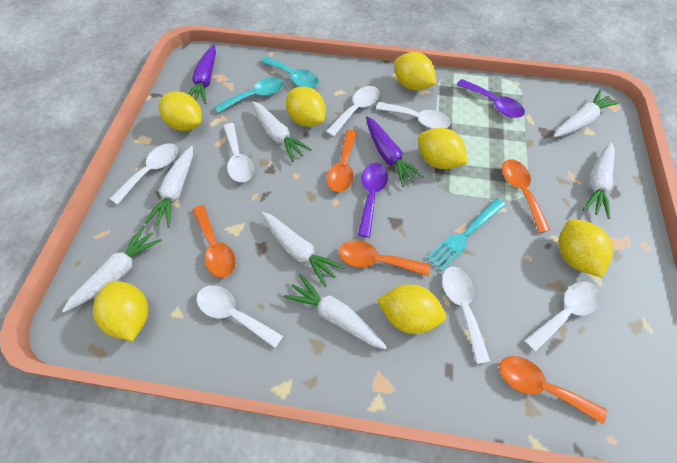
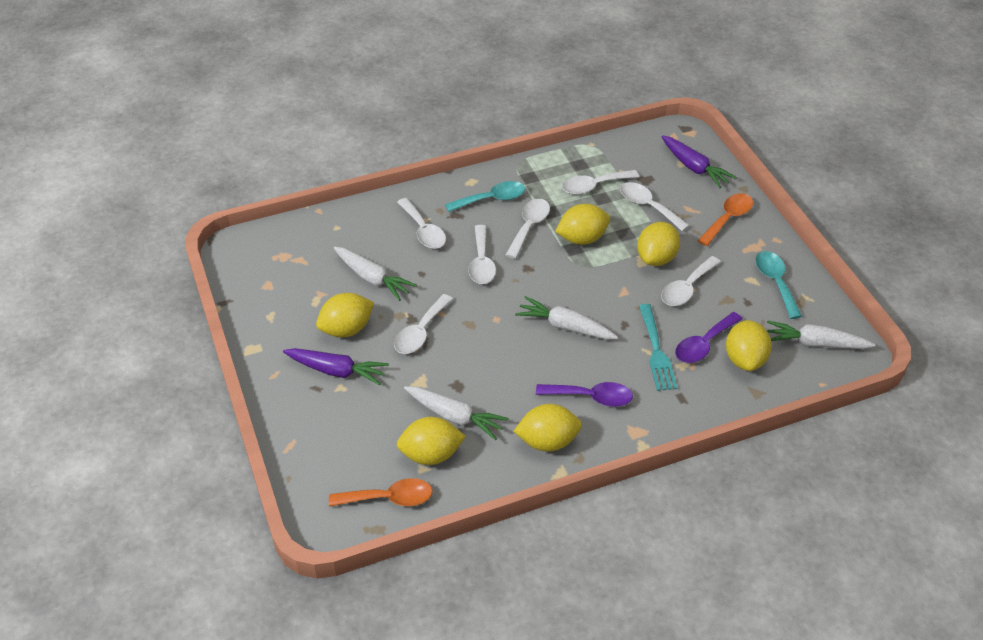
orange spoon: 5 -> 2
white carrot: 7 -> 4
yellow lemon: 7 -> 6

